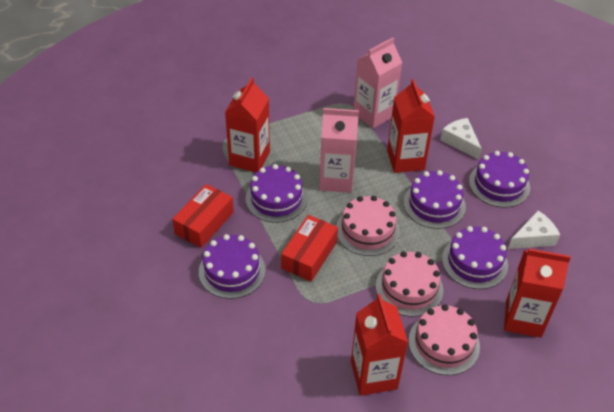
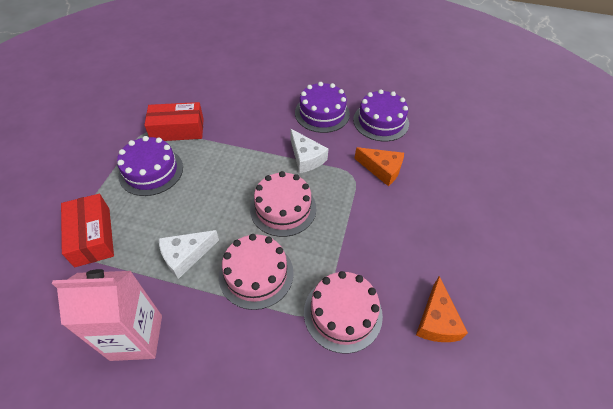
orange cheese: 0 -> 2
pink carton: 2 -> 1
purple cake: 5 -> 3
red carton: 4 -> 0

